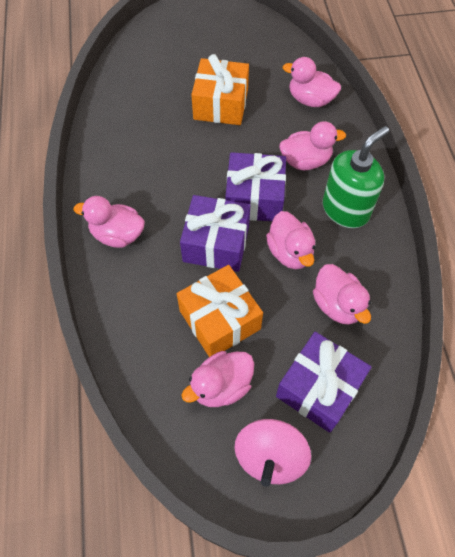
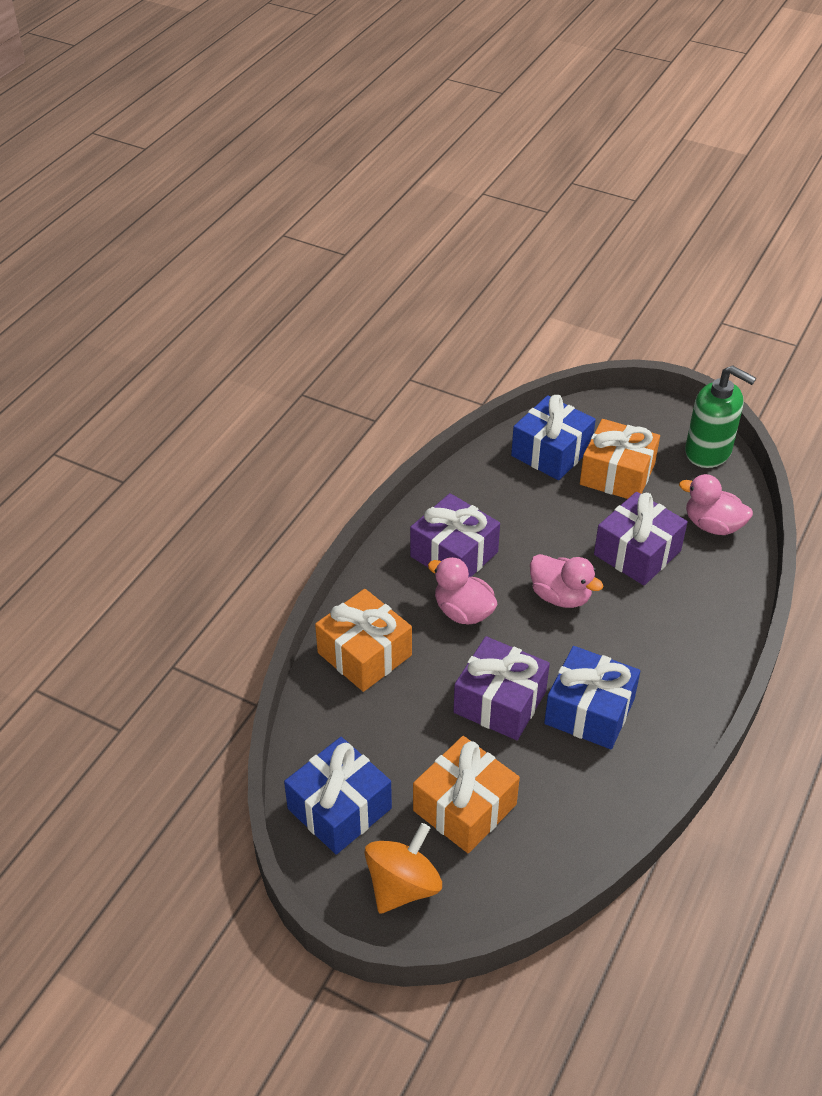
blue gift: 0 -> 3
orange gift: 2 -> 3
orange spinning top: 0 -> 1
pink duck: 6 -> 3
pink spinning top: 1 -> 0

